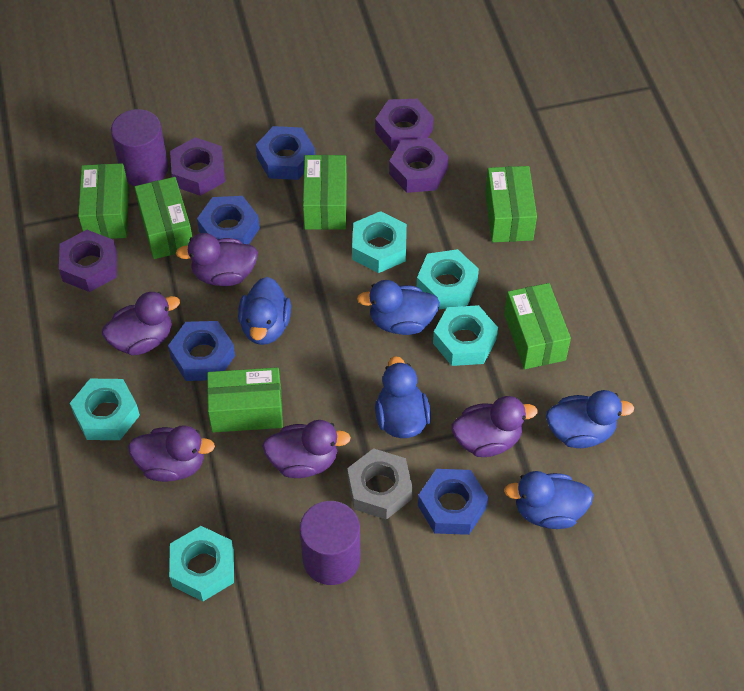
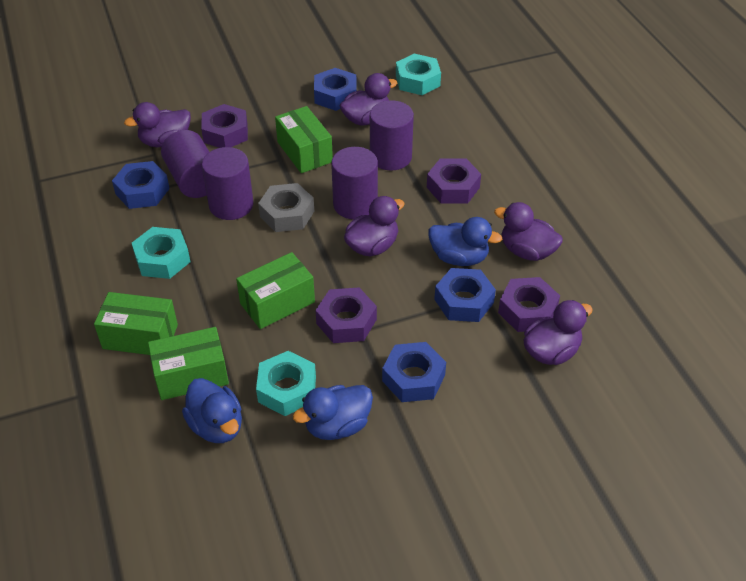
blue duck: 5 -> 3
green box: 6 -> 4
purple cylinder: 2 -> 4
turquoise nut: 5 -> 3

